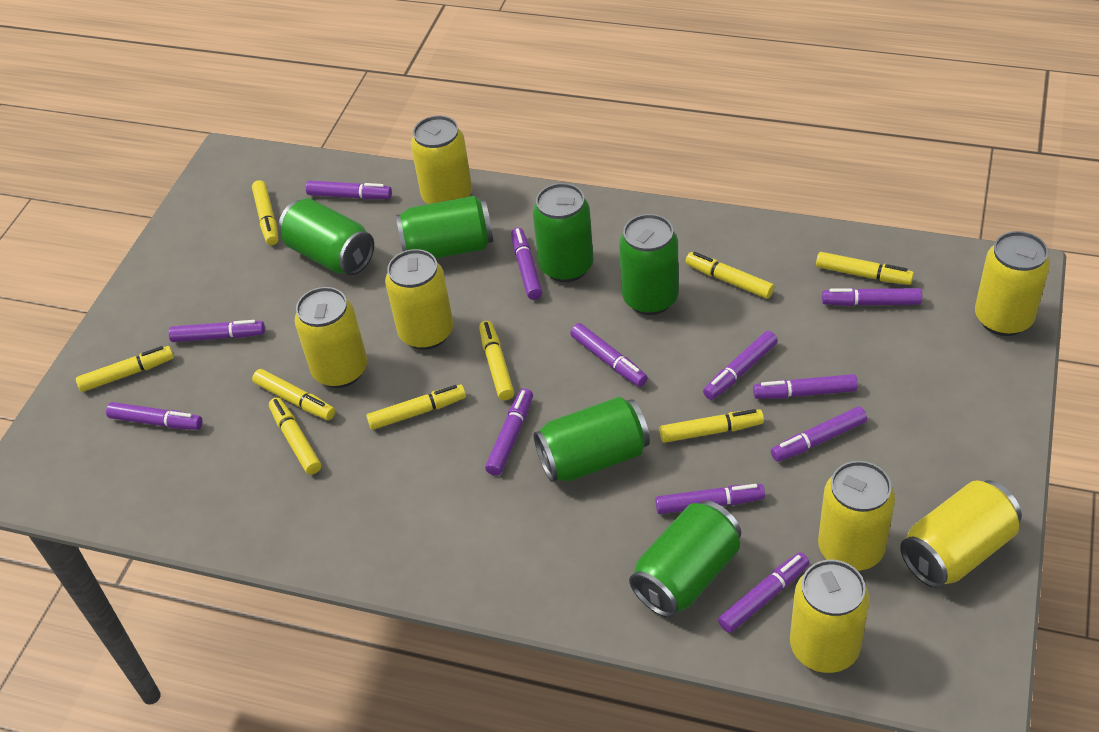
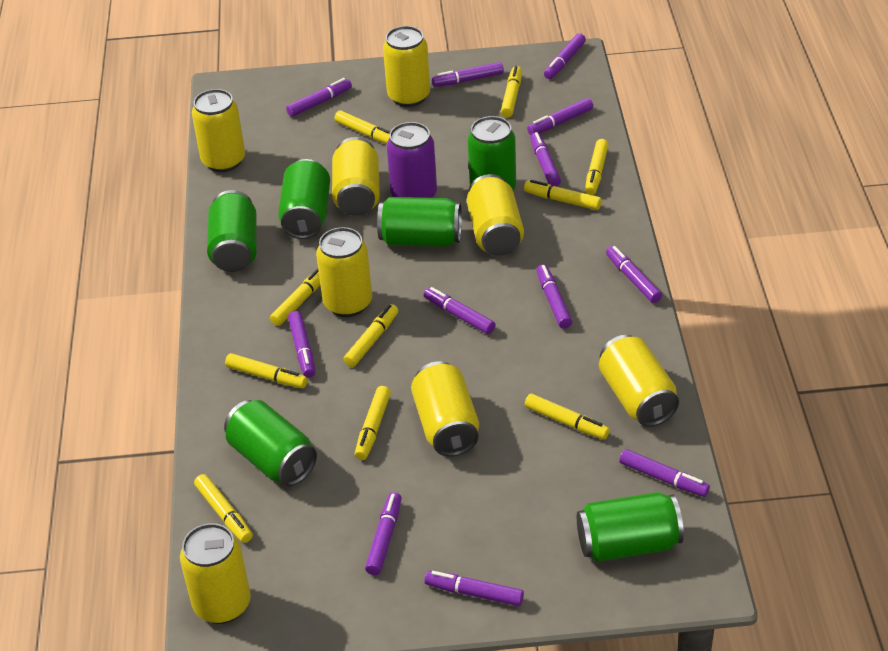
purple can: 0 -> 1
yellow can: 7 -> 8
yellow marker: 9 -> 10

